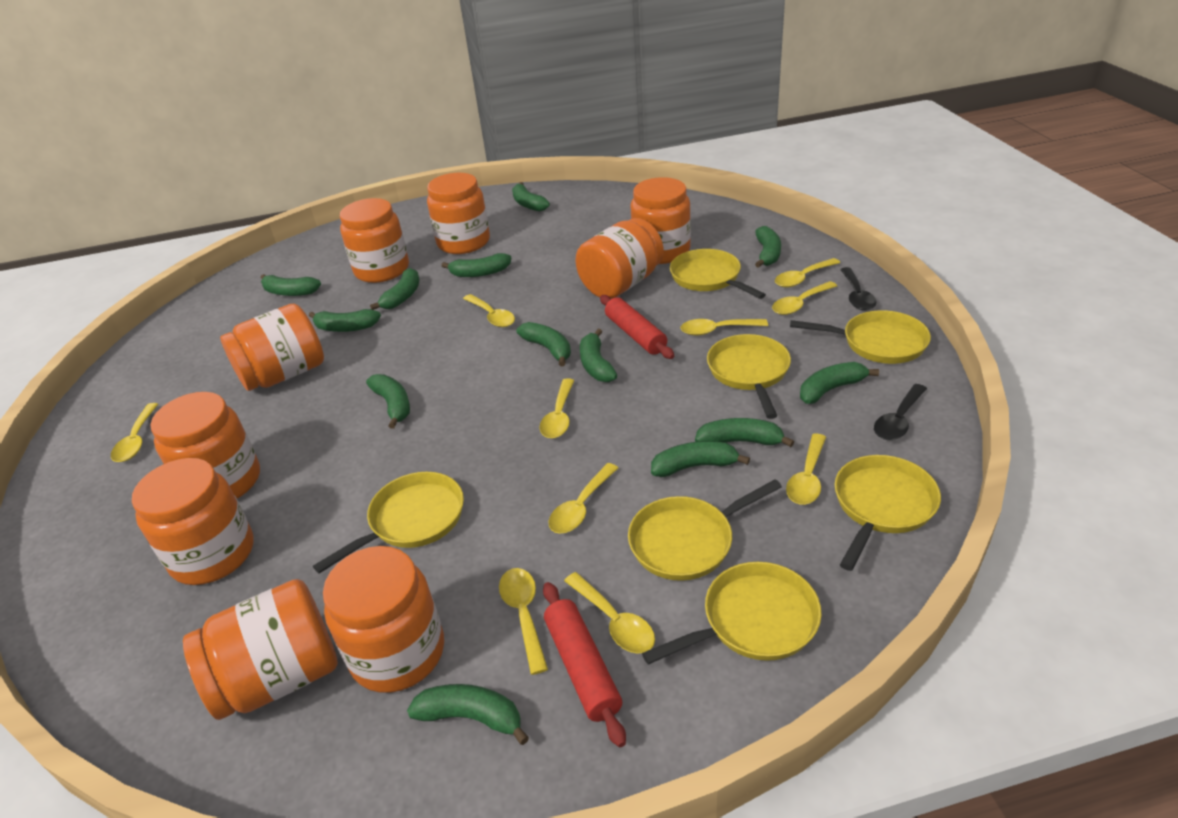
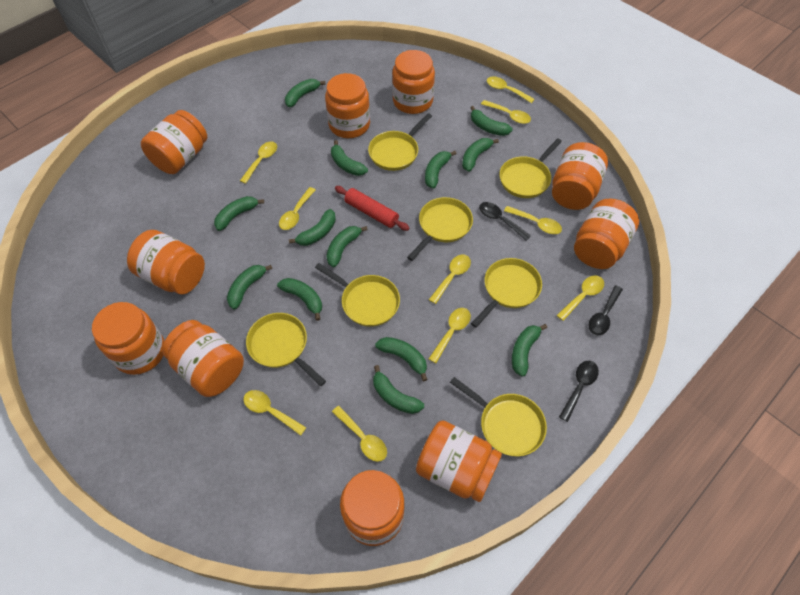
black spoon: 2 -> 3
orange jar: 9 -> 10
red rolling pin: 2 -> 1

